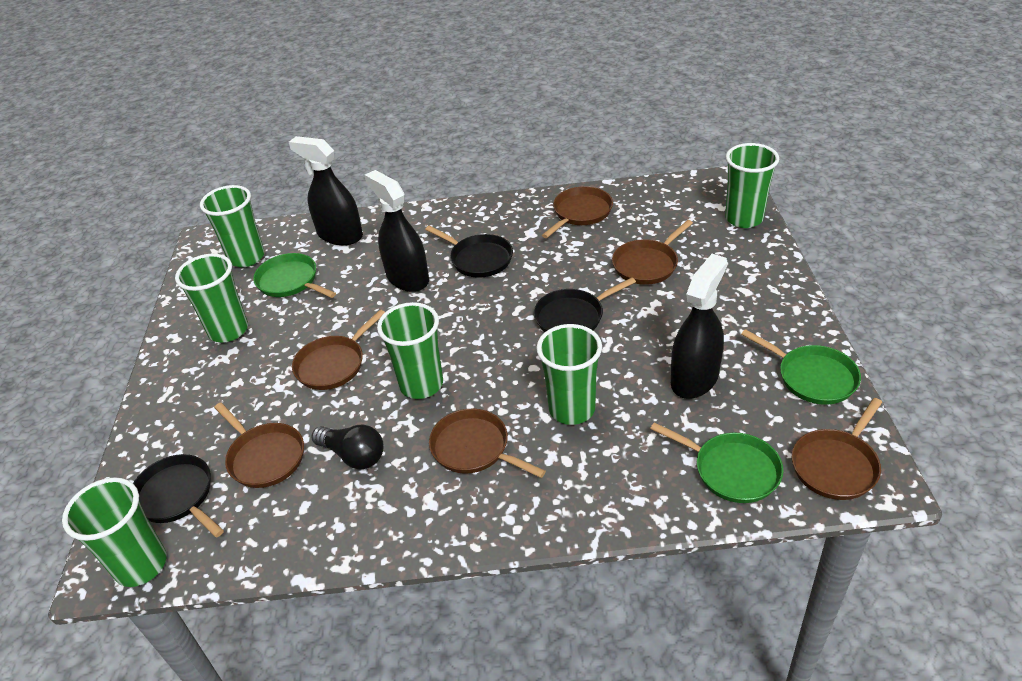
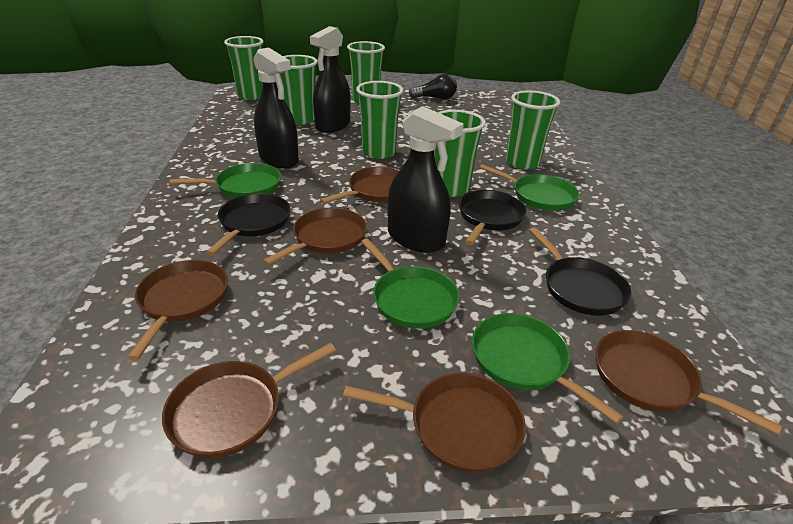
green pan: 3 -> 4

